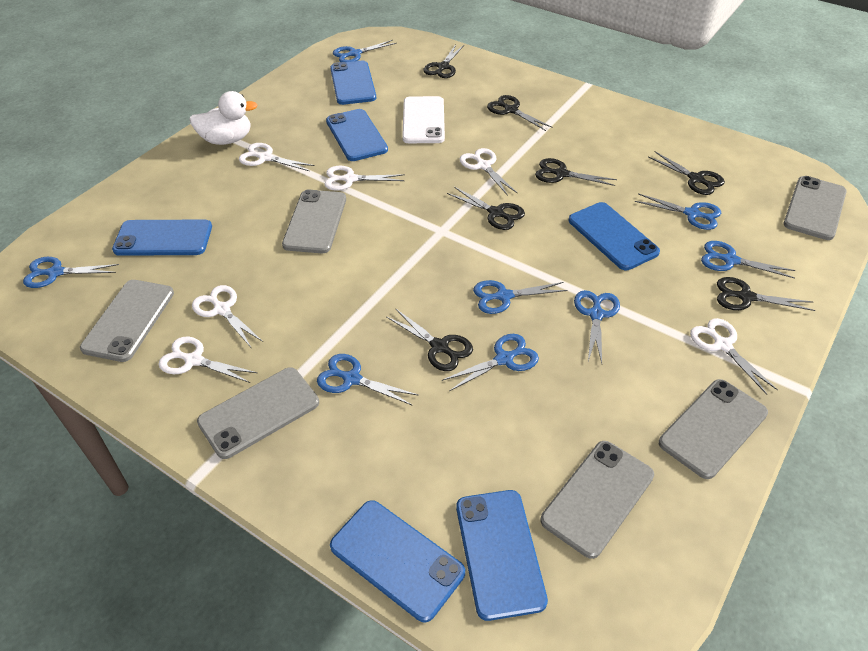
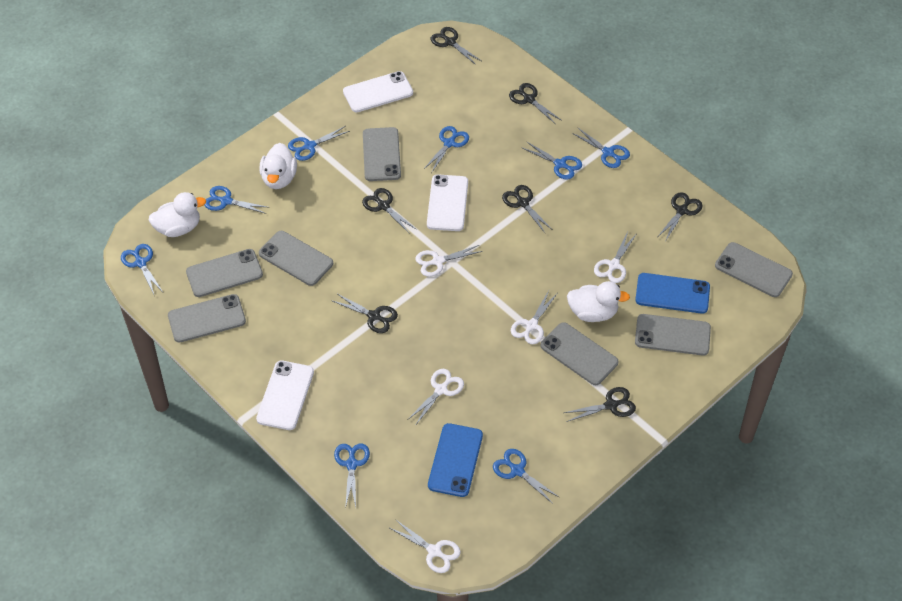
blue phone: 6 -> 2
grey phone: 6 -> 7
white duck: 1 -> 3
white phone: 1 -> 3
white scissors: 6 -> 5

